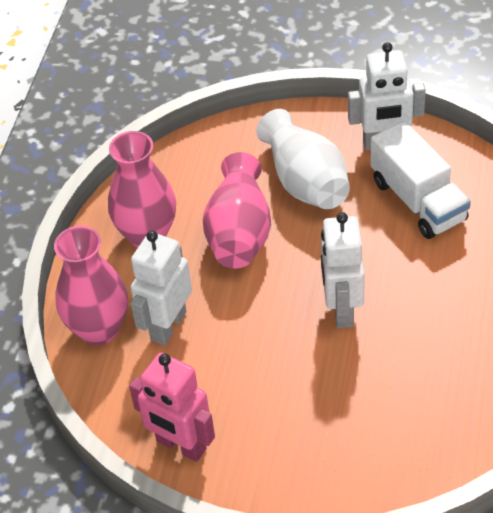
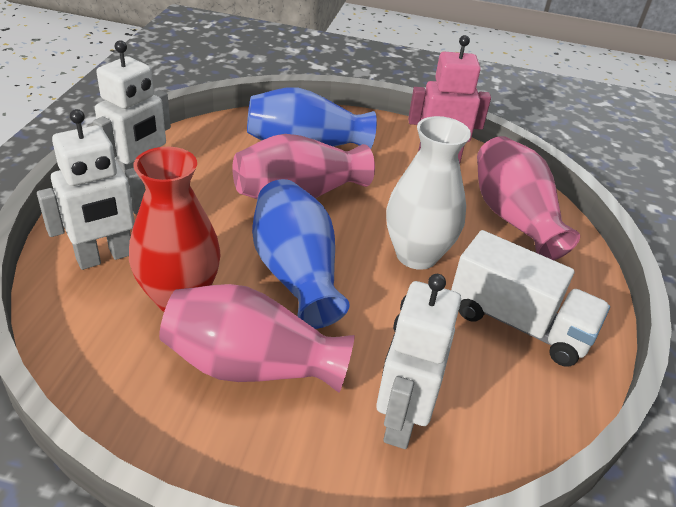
blue vase: 0 -> 2
red vase: 0 -> 1

